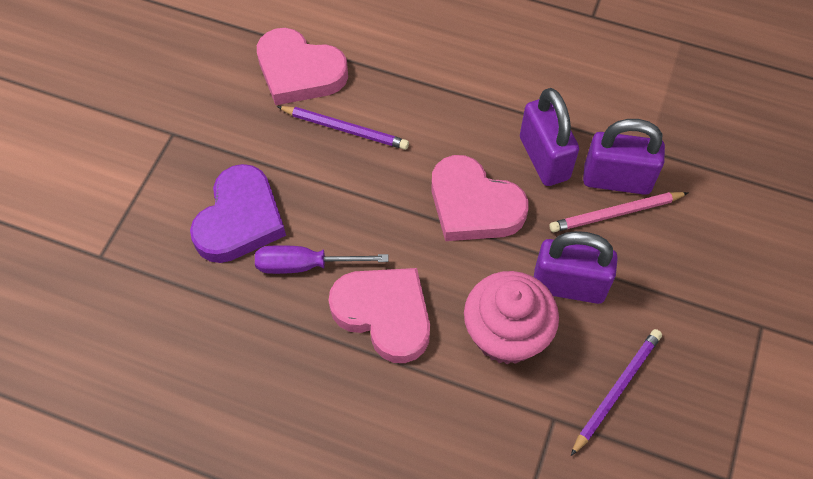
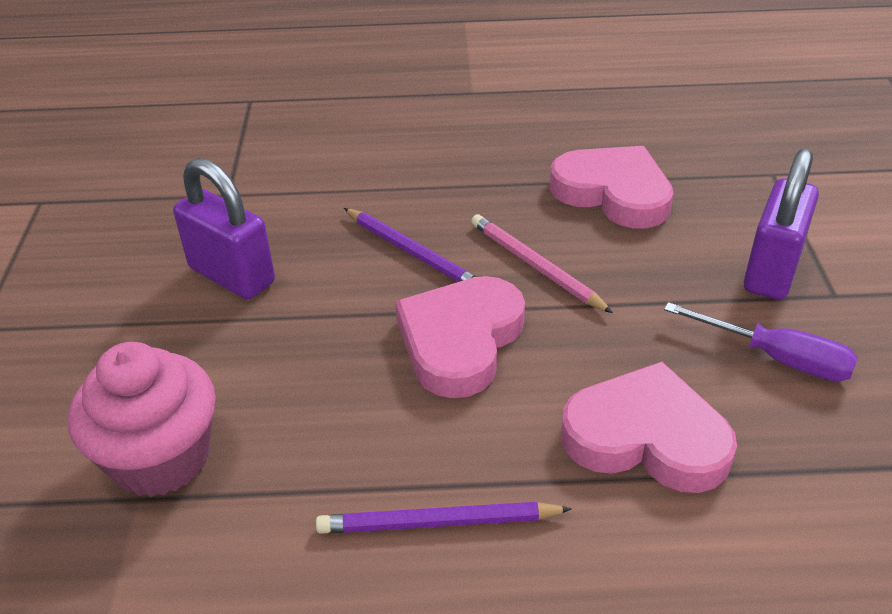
purple heart: 1 -> 0
purple padlock: 3 -> 2

